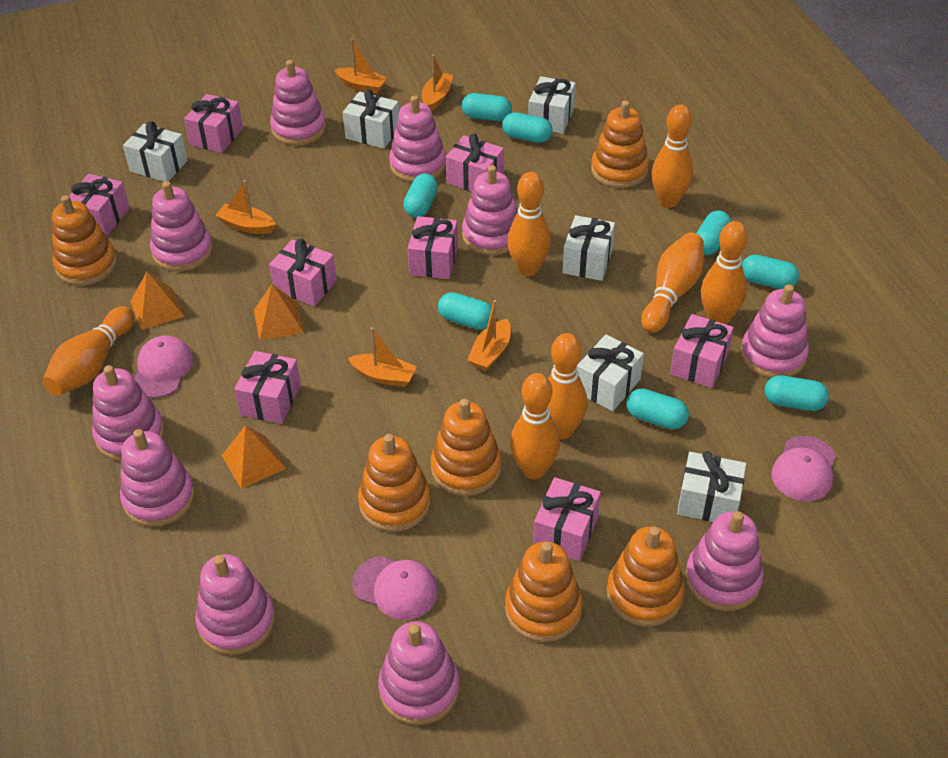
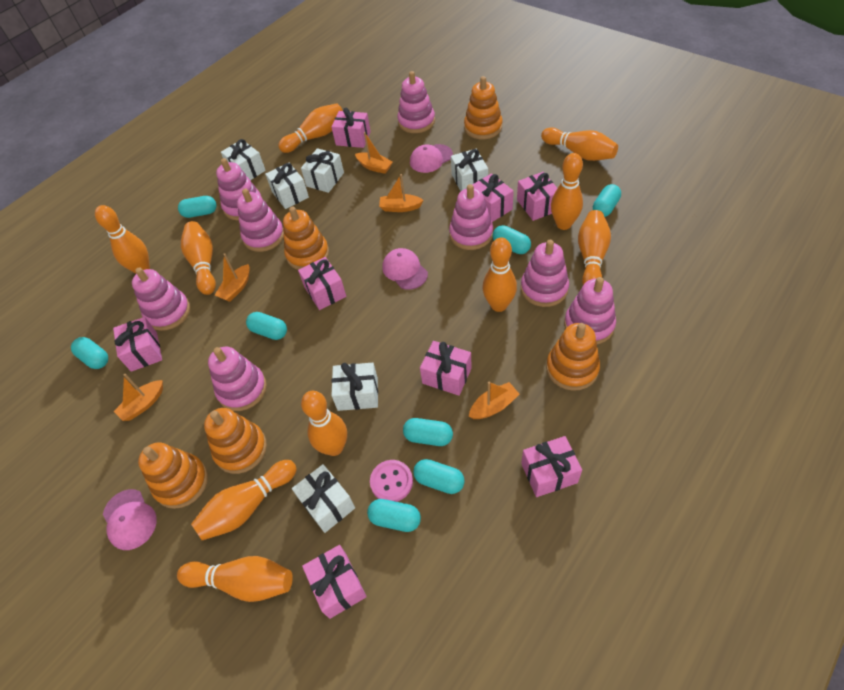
orange bowling pin: 7 -> 10
orange pyramid: 3 -> 0
orange stacking toy: 6 -> 5
pink button: 0 -> 1
pink stacking toy: 10 -> 8

